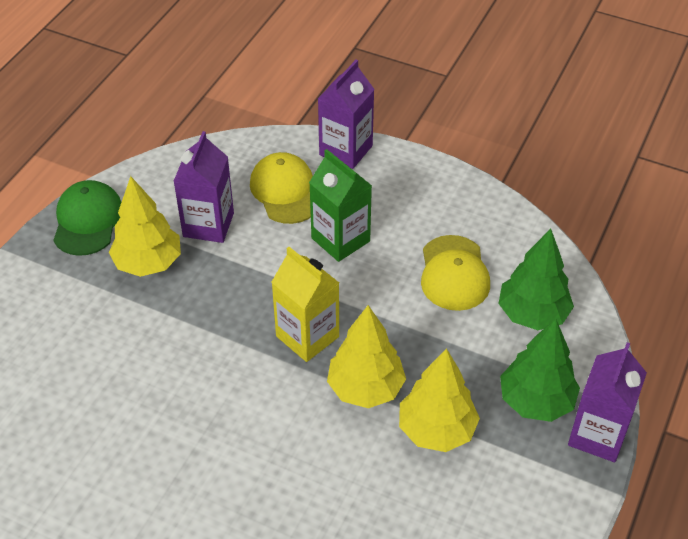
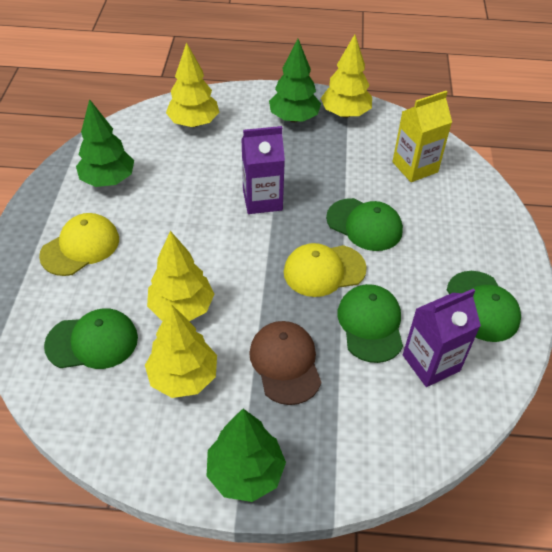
brown cap: 0 -> 1
green cap: 1 -> 4
green carton: 1 -> 0
green tree: 2 -> 3
purple carton: 3 -> 2
yellow tree: 3 -> 4

